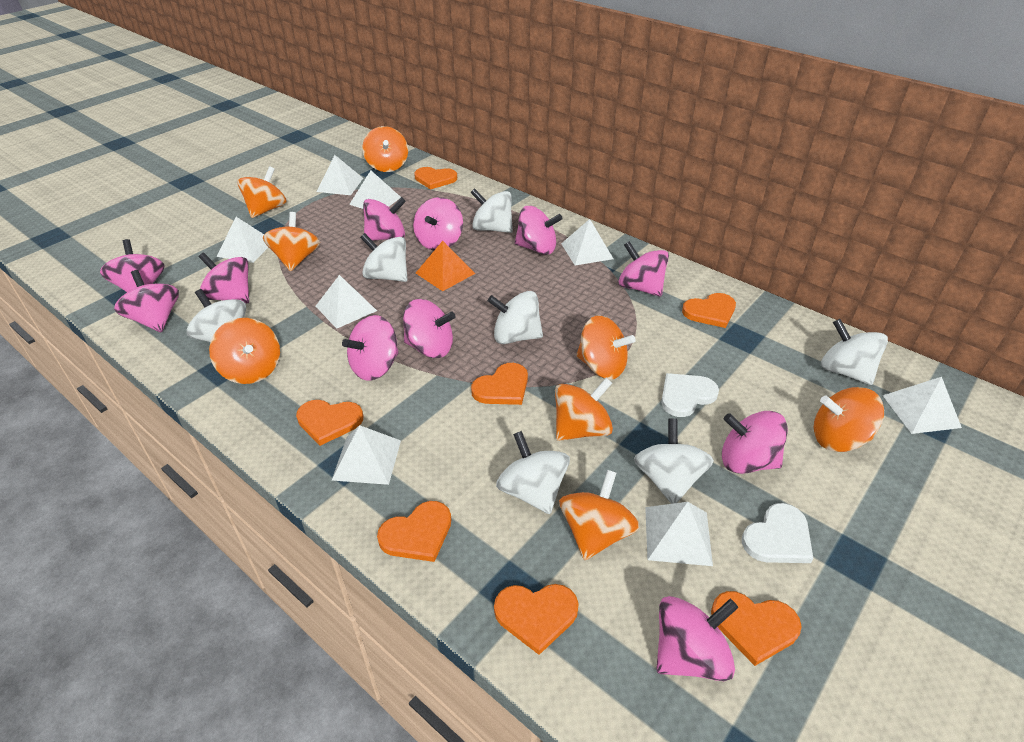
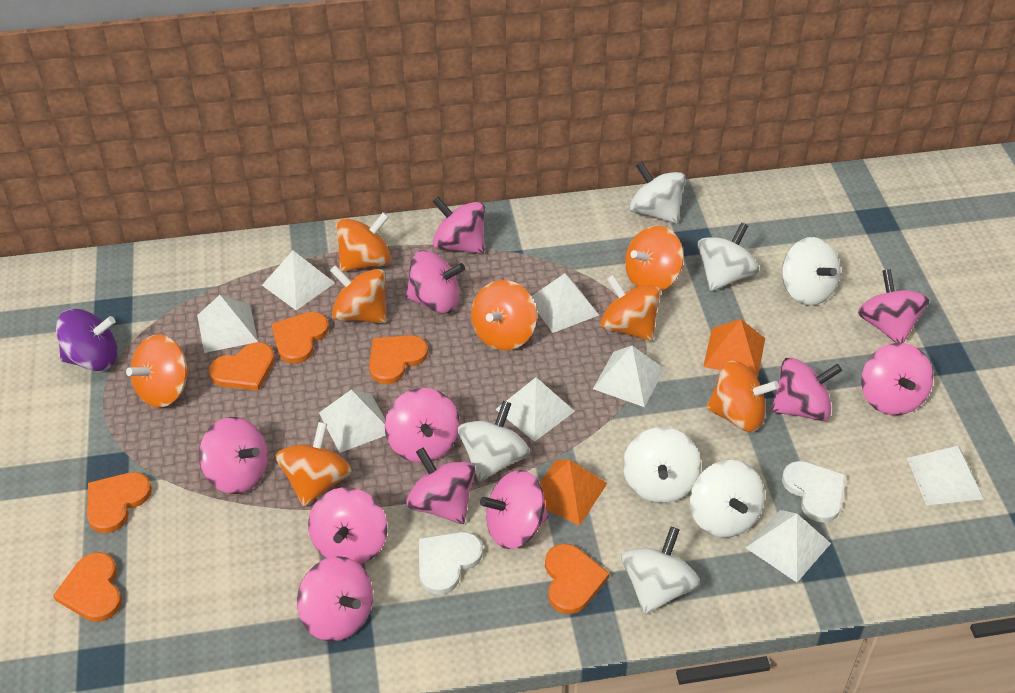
orange heart: 7 -> 6
orange pyramid: 1 -> 2
purple spinning top: 0 -> 1

